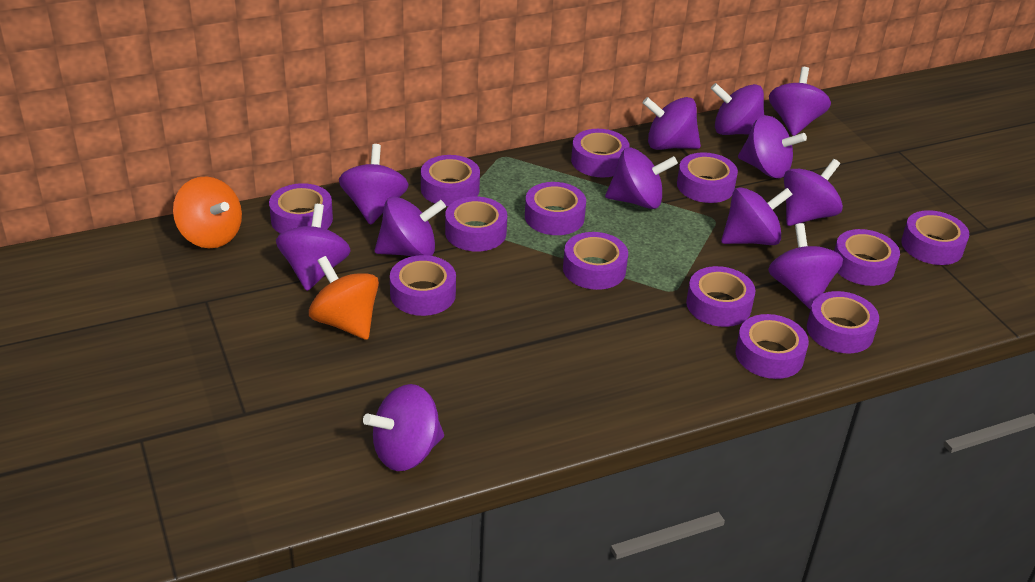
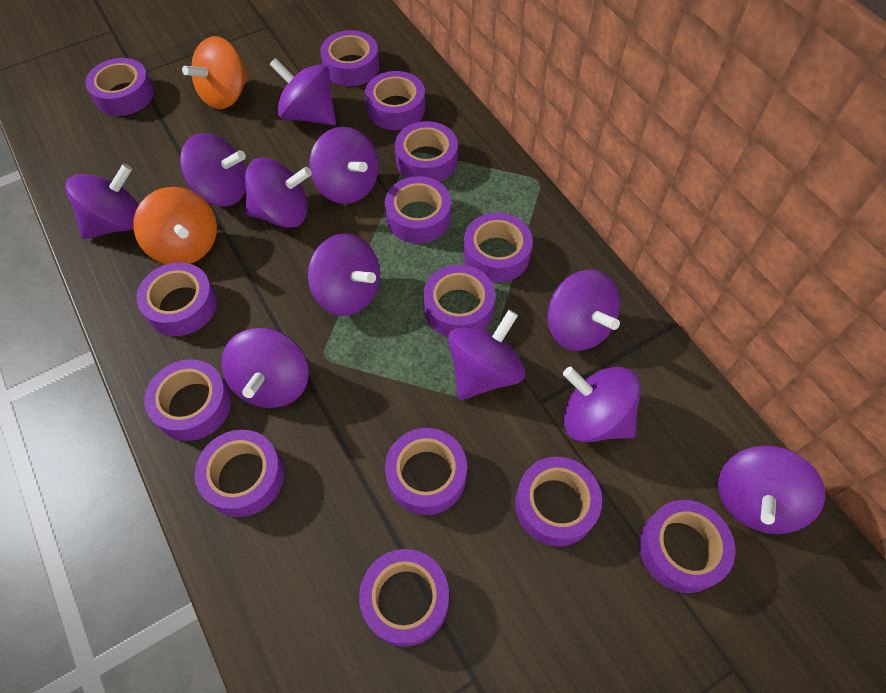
purple spinning top: 12 -> 11
purple tape: 13 -> 14

